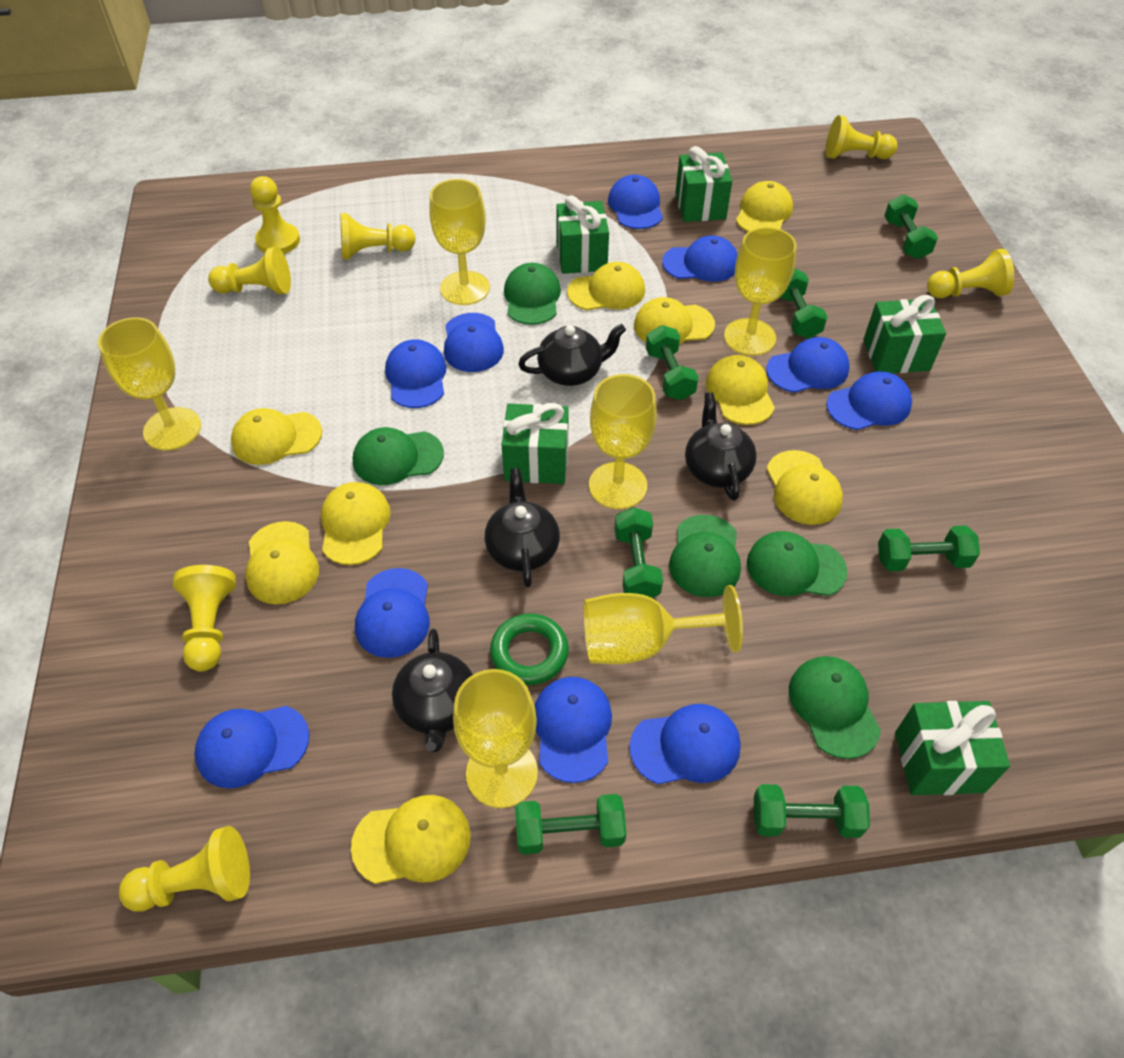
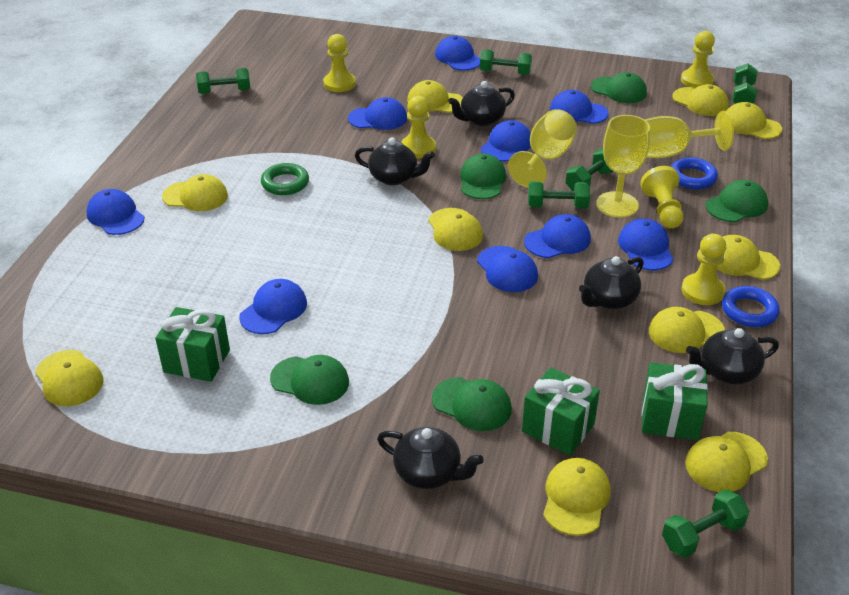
black teapot: 4 -> 5
blue cap: 10 -> 9
blue ring: 0 -> 2
green dumbbell: 7 -> 6
green gift: 5 -> 3
yellow cap: 9 -> 10
yellow goblet: 6 -> 3
yellow pawn: 7 -> 5

